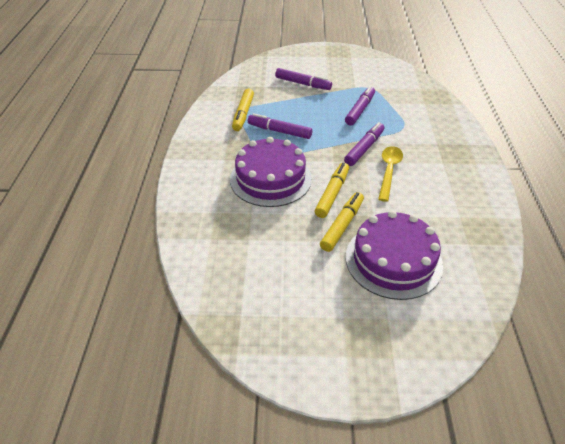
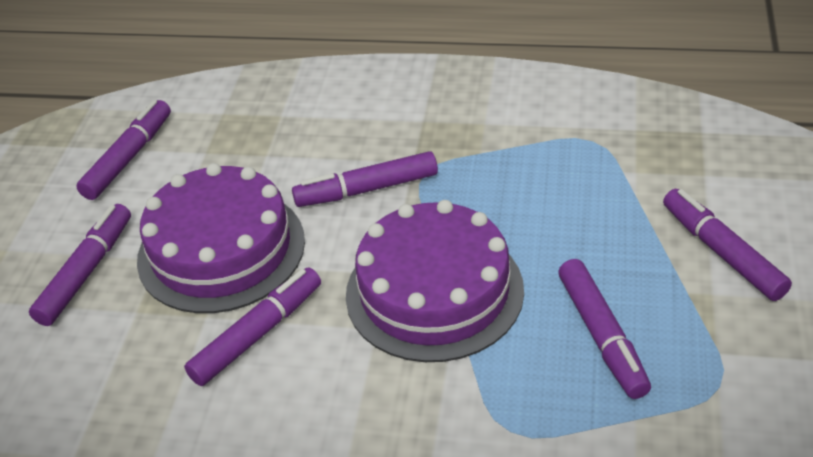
purple marker: 4 -> 6
yellow marker: 3 -> 0
yellow spoon: 1 -> 0

